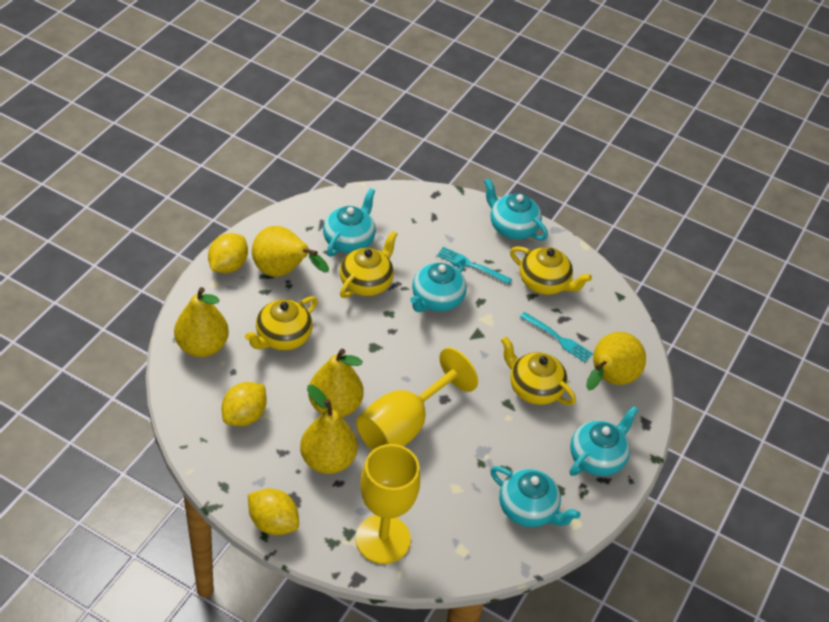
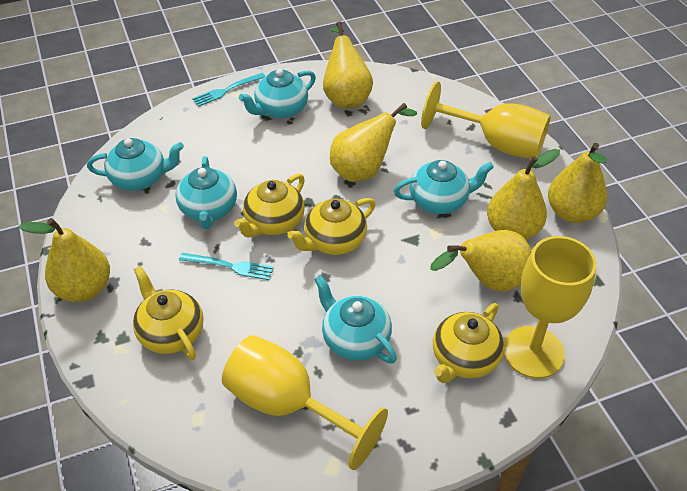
yellow goblet: 2 -> 3
yellow lemon: 3 -> 0
yellow pear: 5 -> 6

